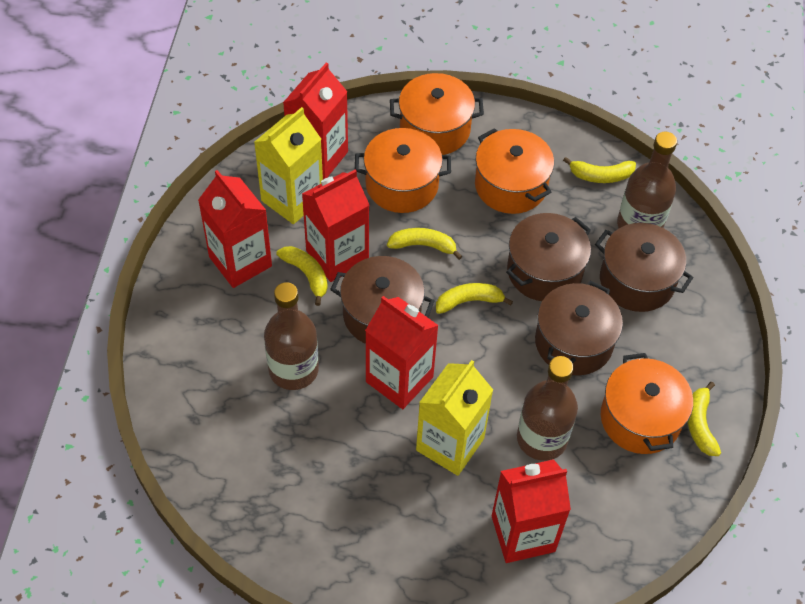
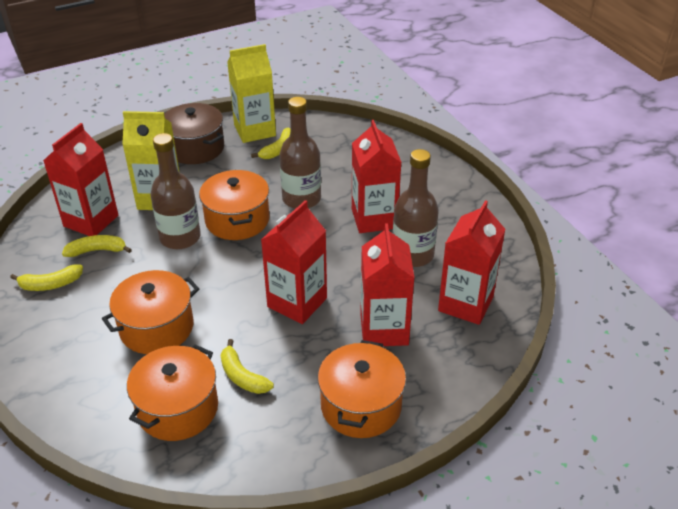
brown pot: 4 -> 1
yellow banana: 5 -> 4

